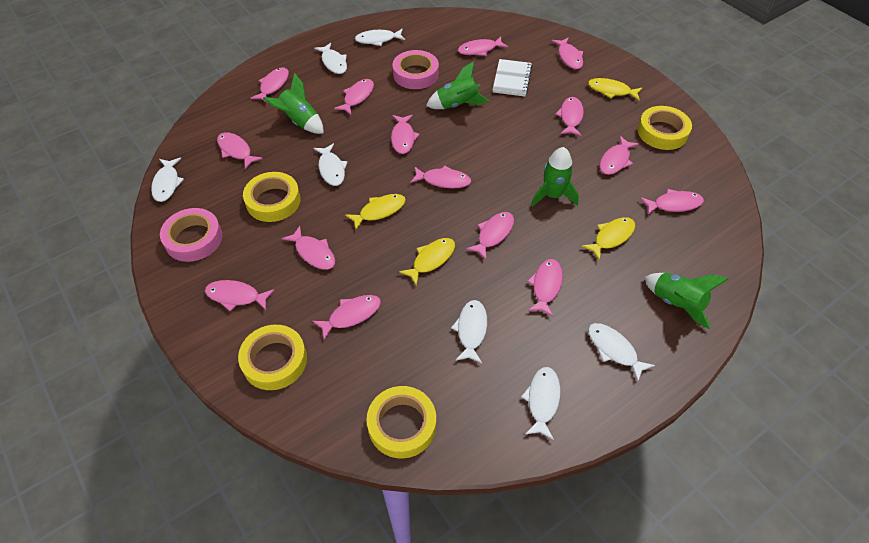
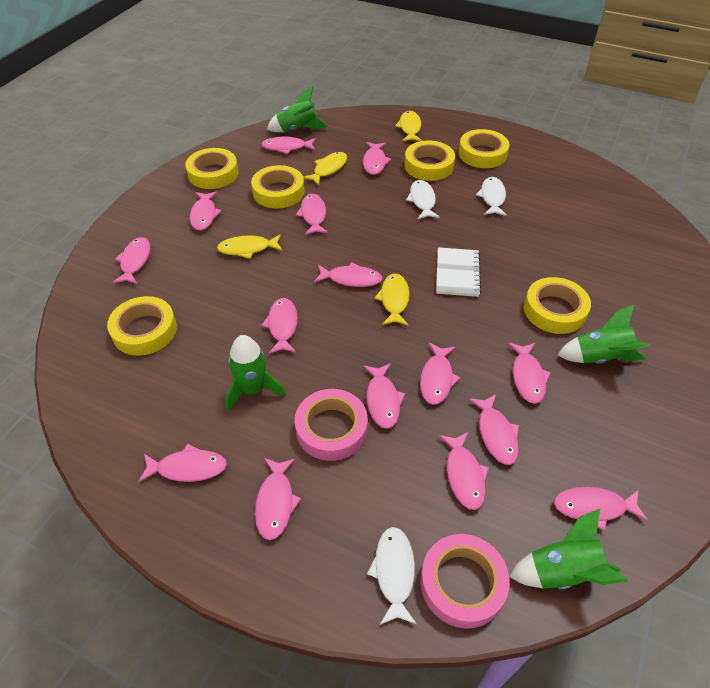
white fish: 7 -> 3
yellow tape: 4 -> 6

